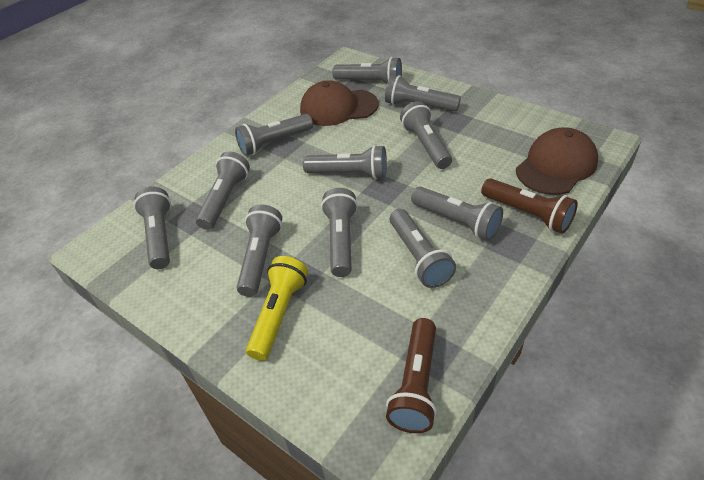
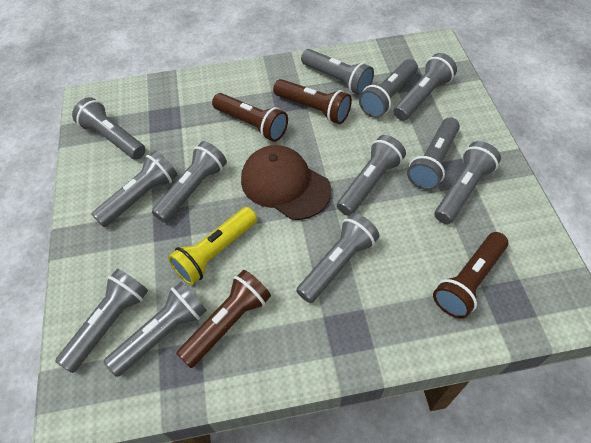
brown cap: 2 -> 1
brown flashlight: 2 -> 4
grey flashlight: 11 -> 12

